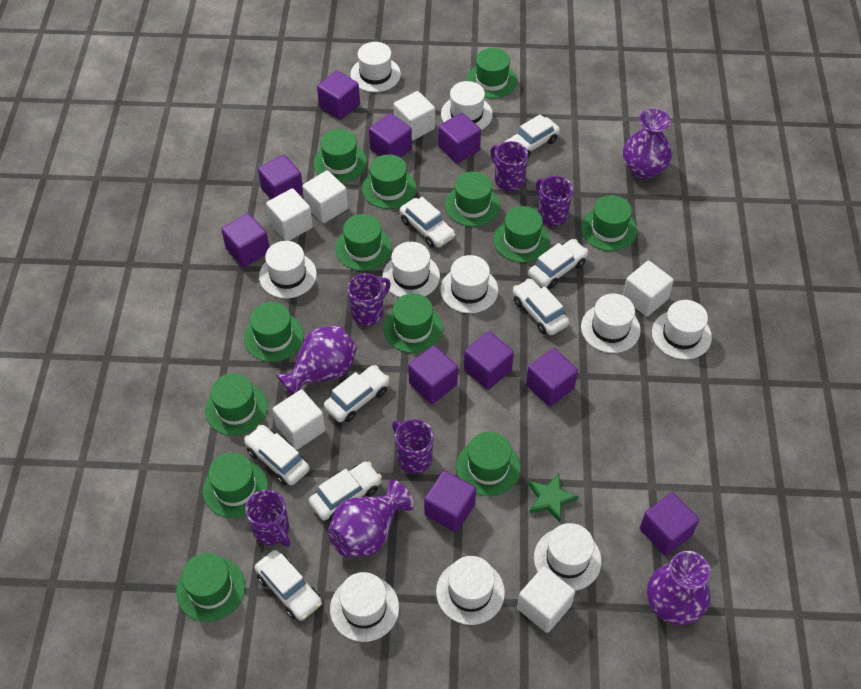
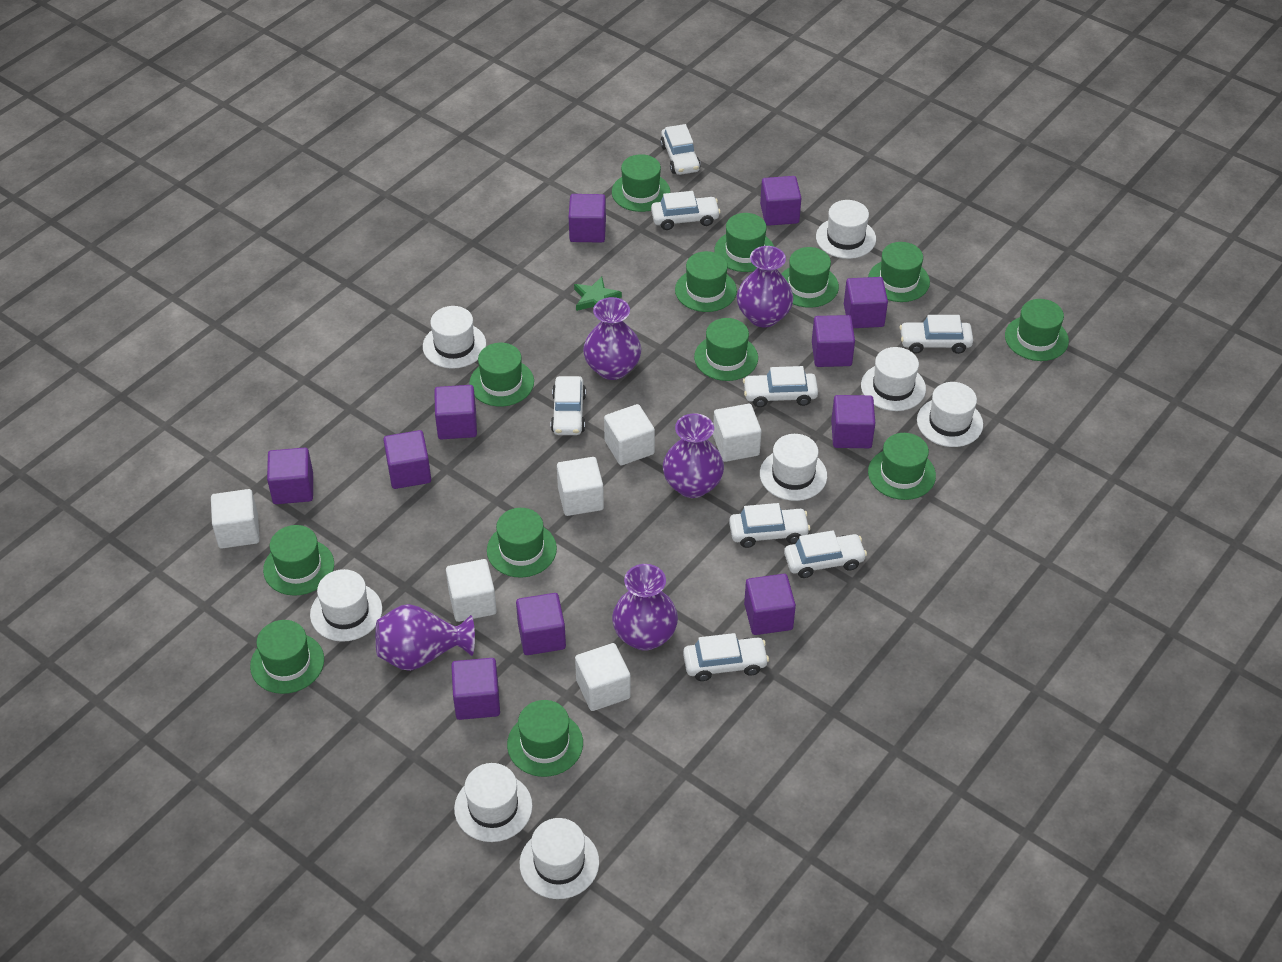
purple cube: 10 -> 11
purple mug: 5 -> 0
purple vase: 4 -> 5
white hat: 10 -> 8

